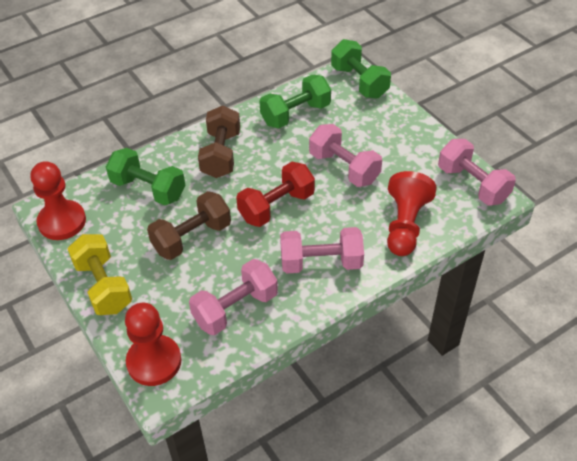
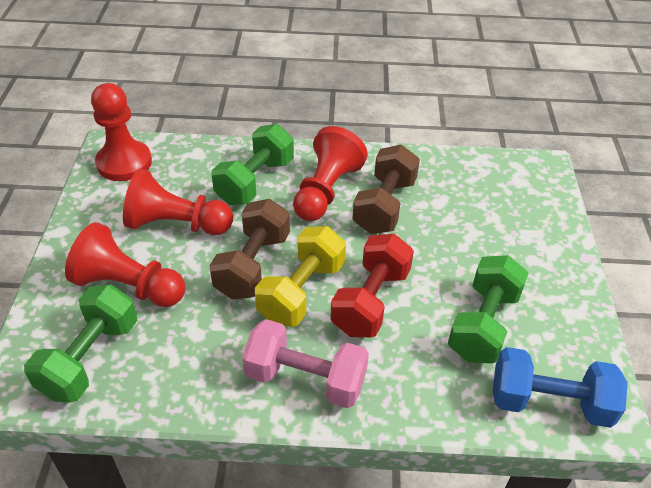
blue dumbbell: 0 -> 1
pink dumbbell: 4 -> 1
red pawn: 3 -> 4

